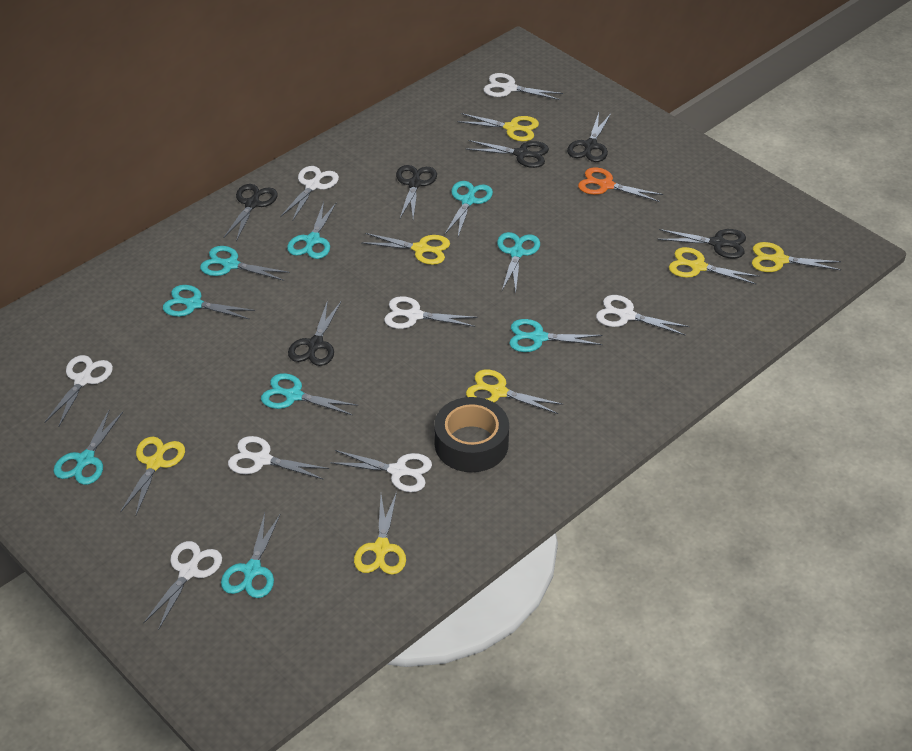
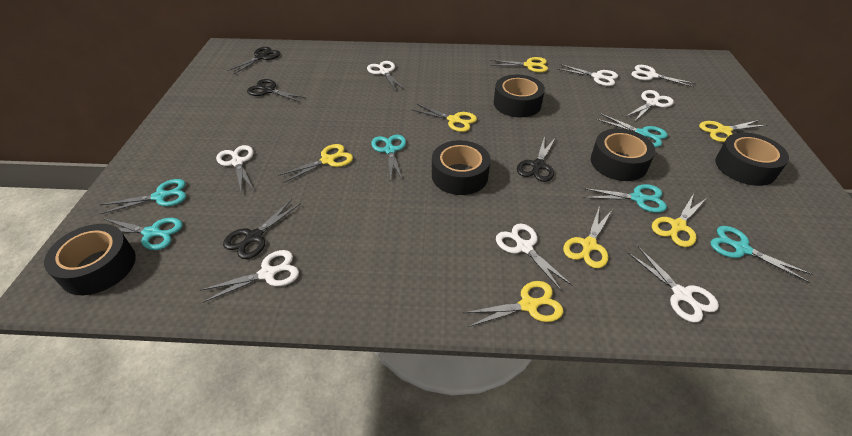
black scissors: 6 -> 4
black tape: 1 -> 5
orange scissors: 1 -> 0
turquoise scissors: 9 -> 6

